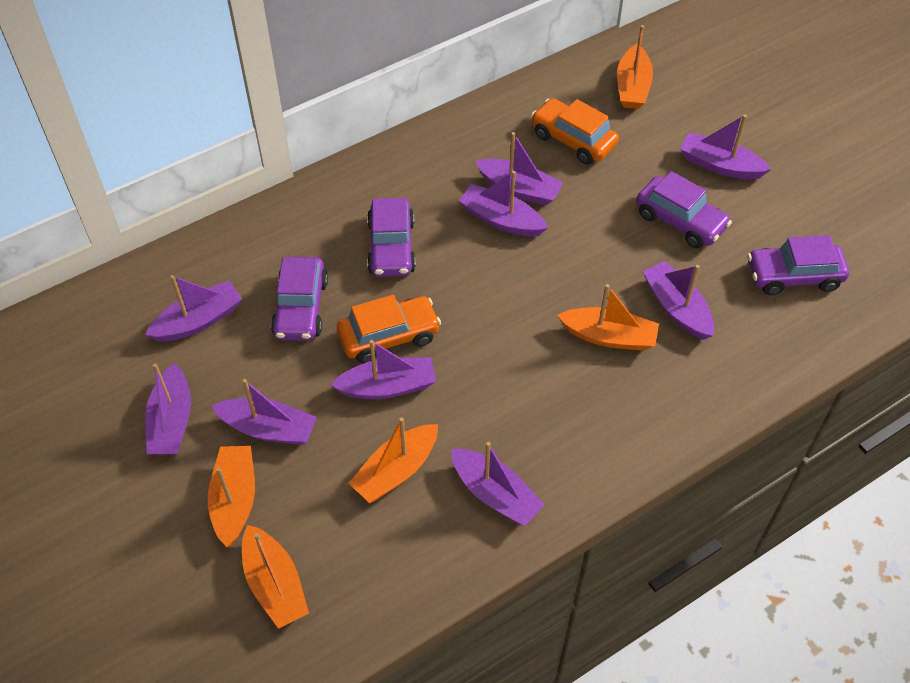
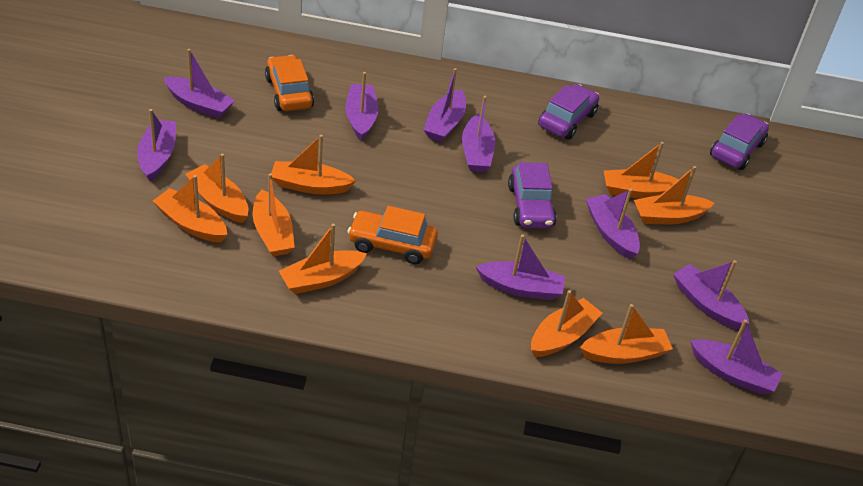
orange boat: 5 -> 9
purple car: 4 -> 3

